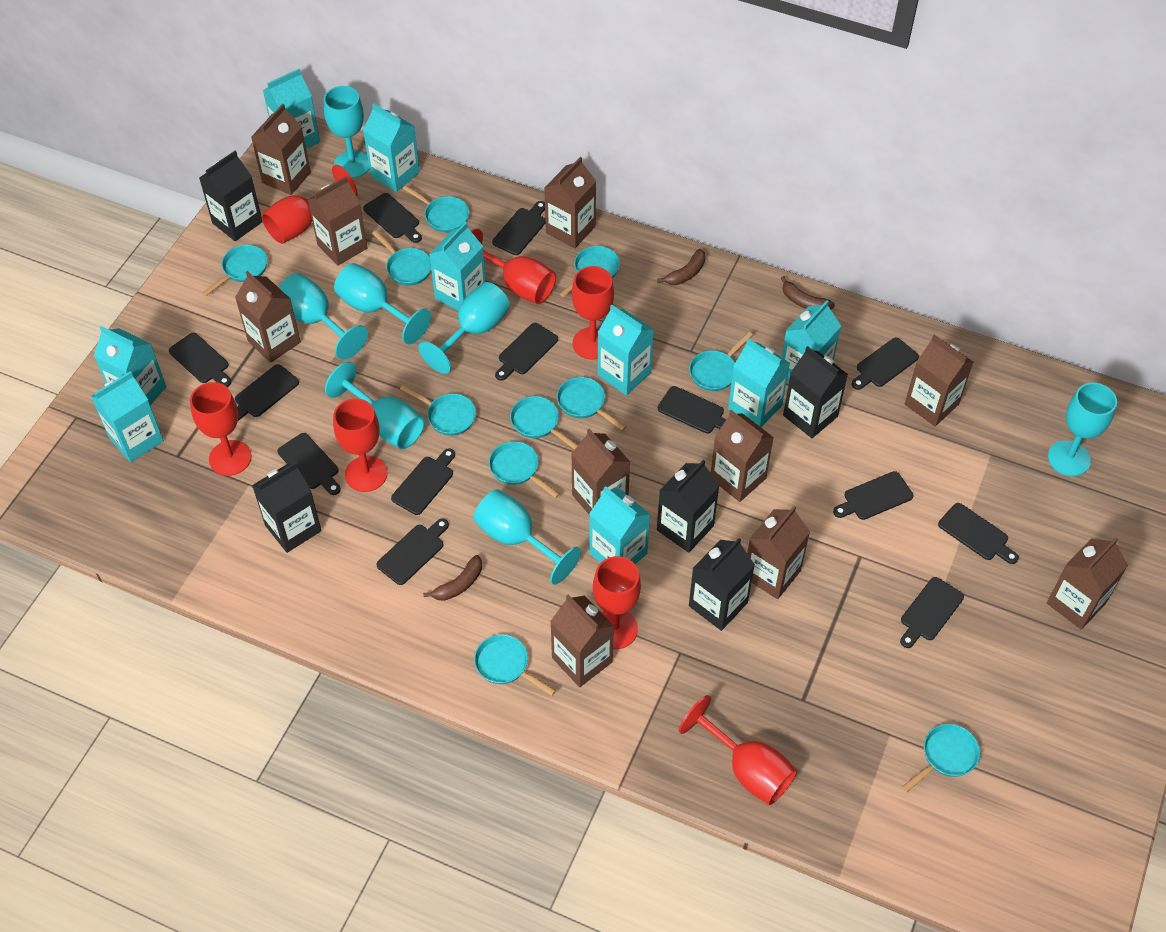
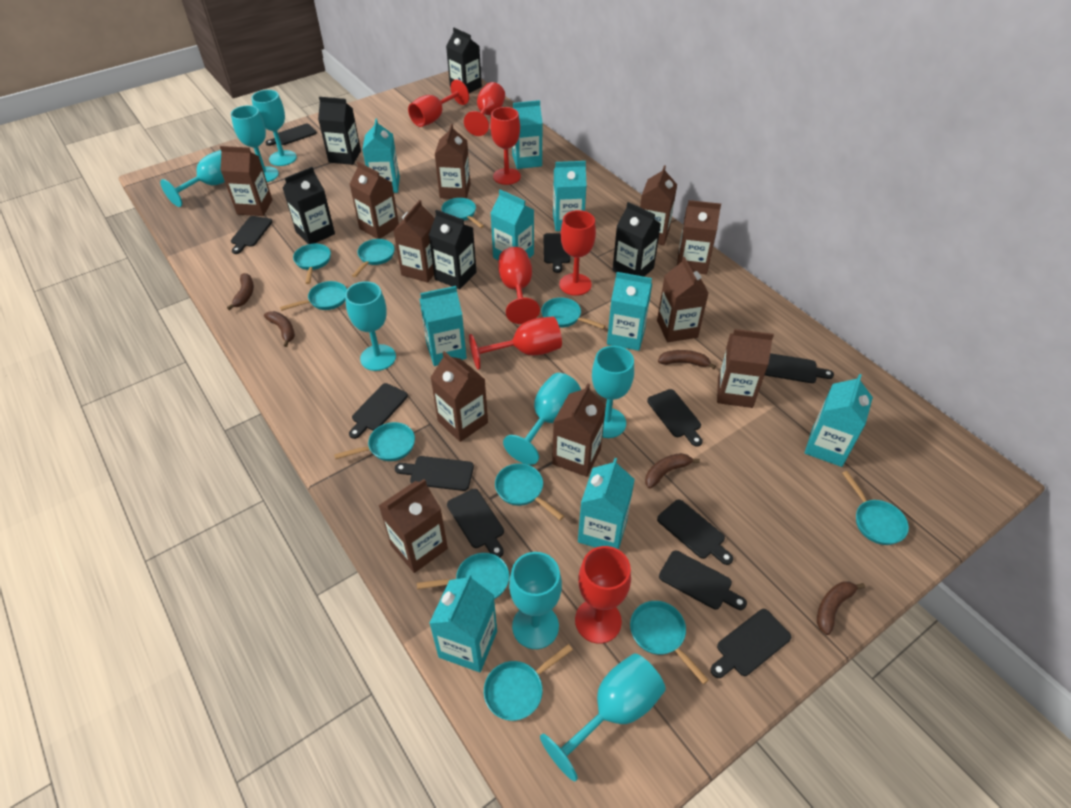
black cutting board: 13 -> 11
brown banana: 3 -> 5
brown carton: 10 -> 11
turquoise goblet: 7 -> 8

